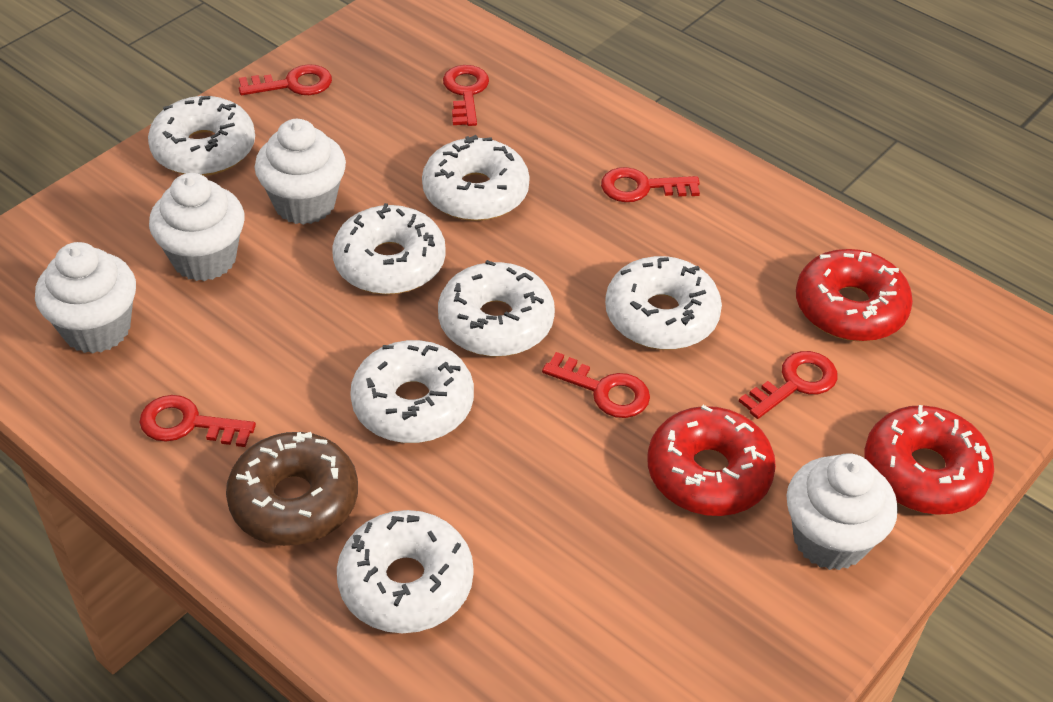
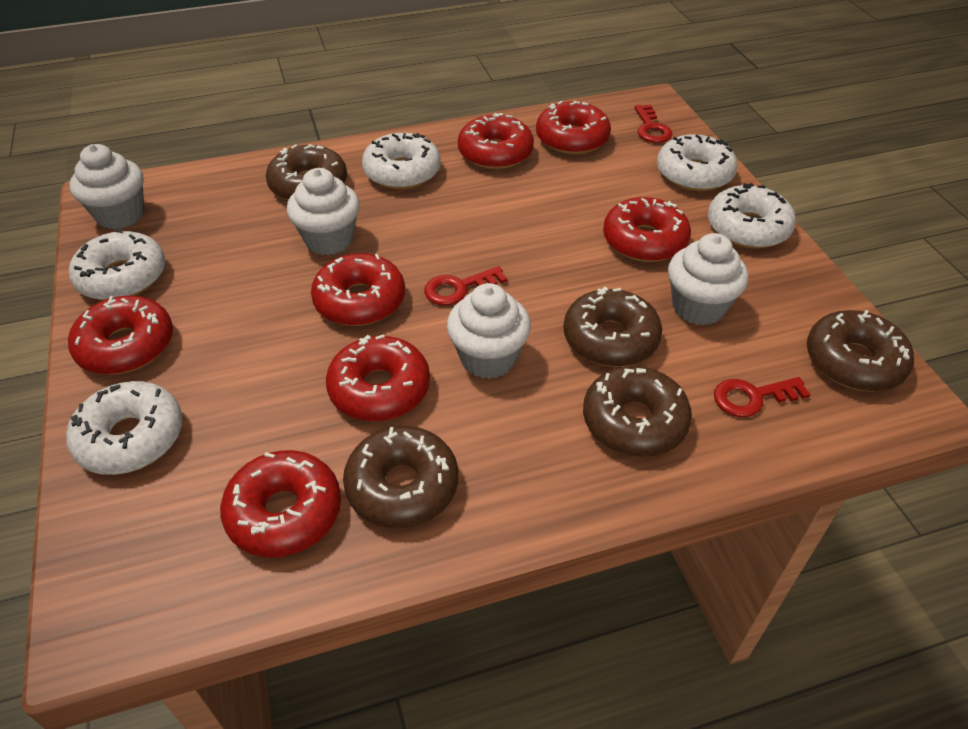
brown donut: 1 -> 5
red donut: 3 -> 7
red key: 6 -> 3
white donut: 7 -> 5

